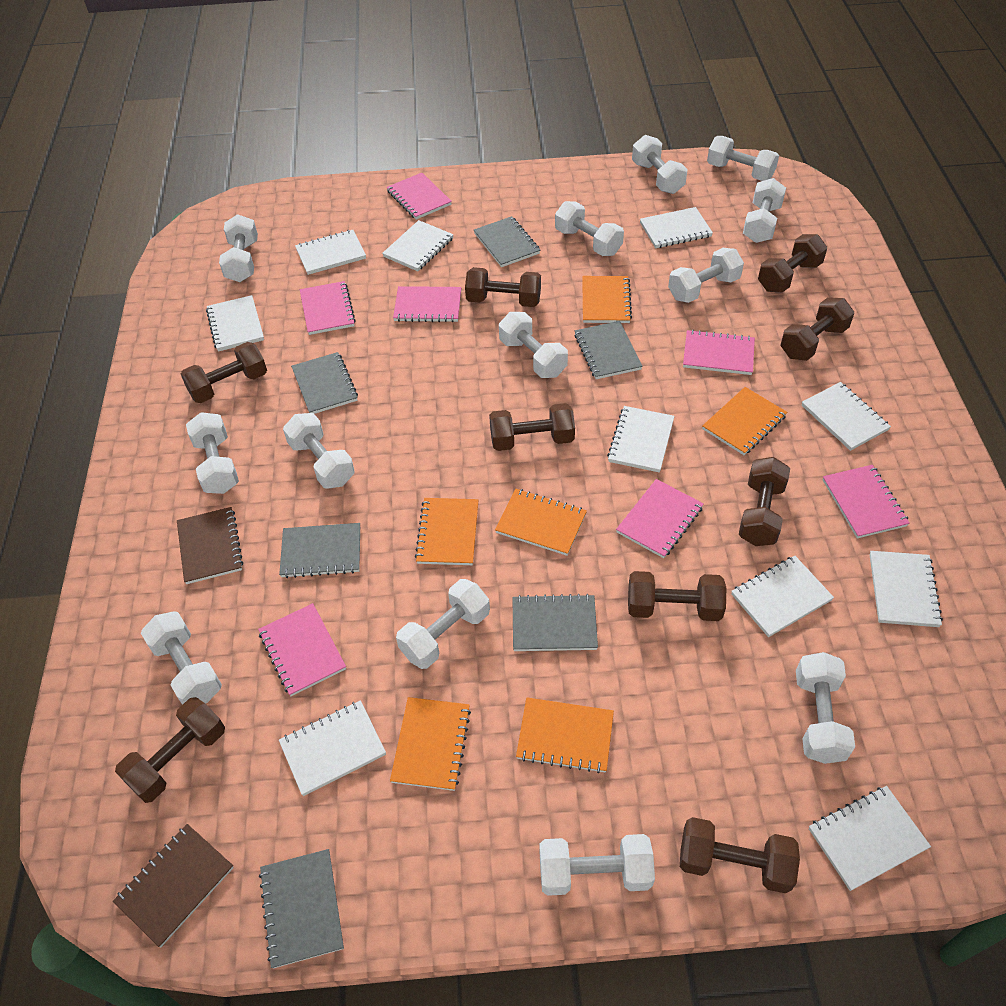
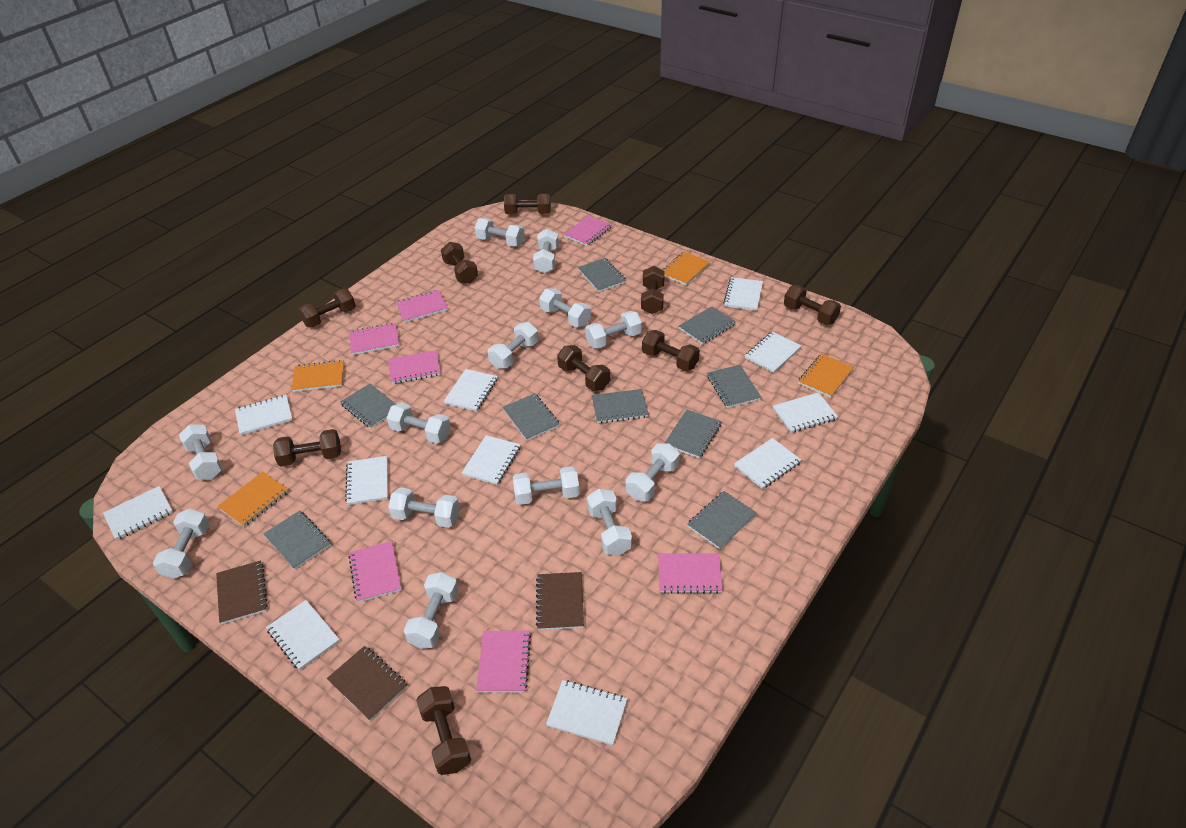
brown notebook: 2 -> 3
grey notebook: 6 -> 9
orange notebook: 6 -> 4
white notebook: 10 -> 11

